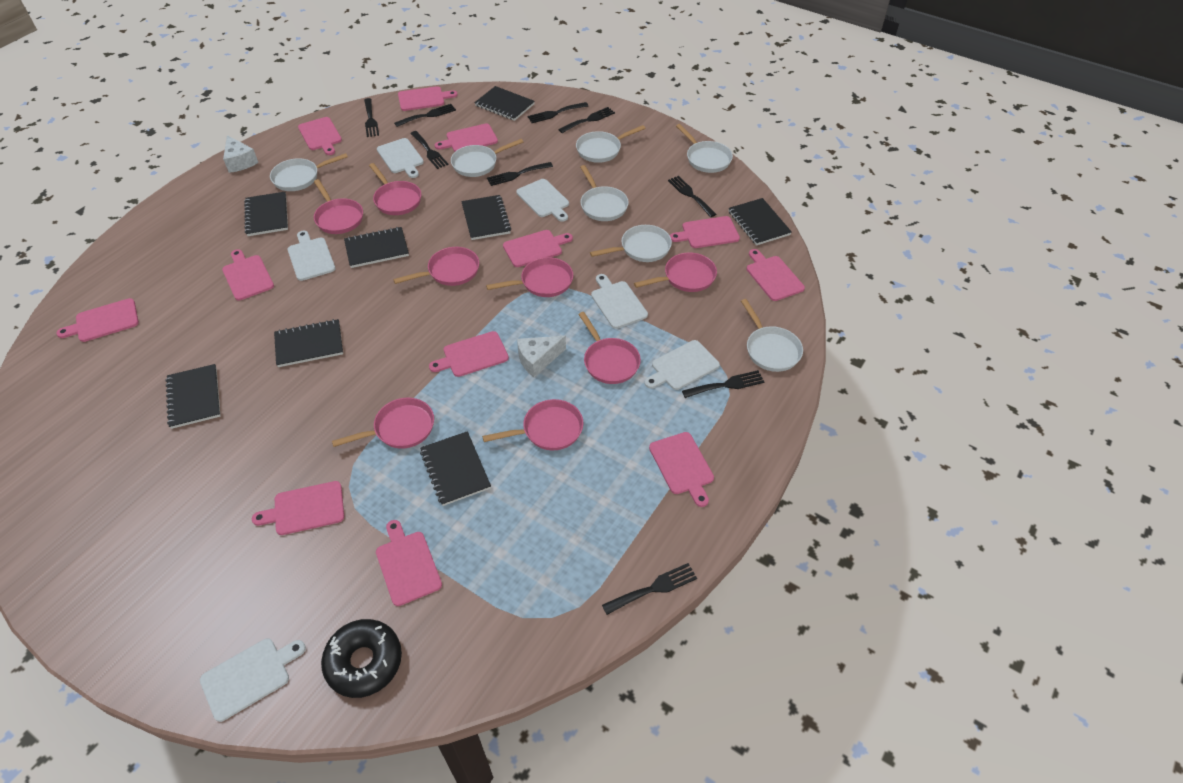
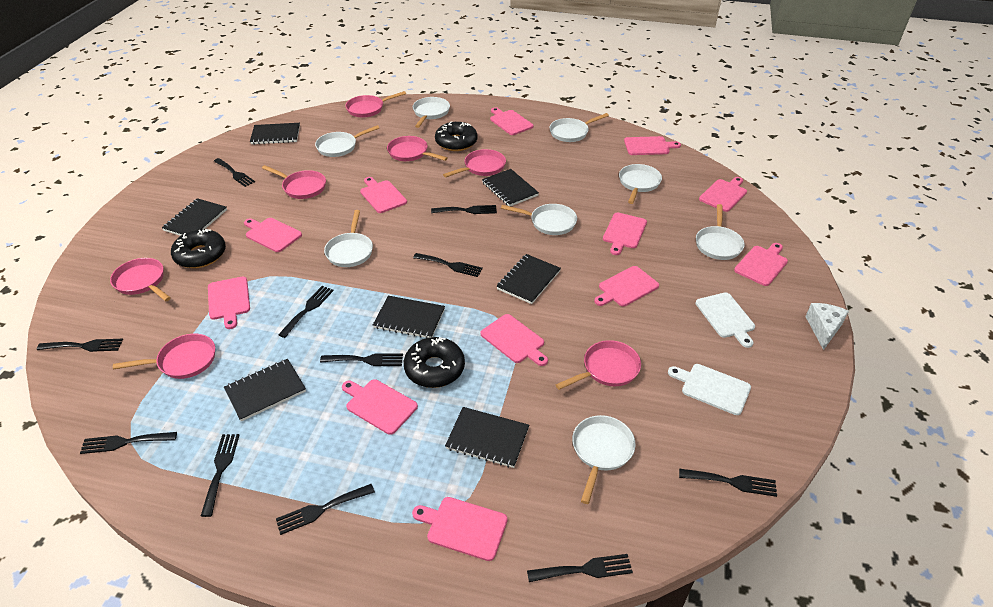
black donut: 1 -> 3
black fork: 9 -> 11
black notebook: 8 -> 7
pink pan: 8 -> 7
white cheese: 2 -> 1
white cutting board: 6 -> 2
white pan: 7 -> 8

